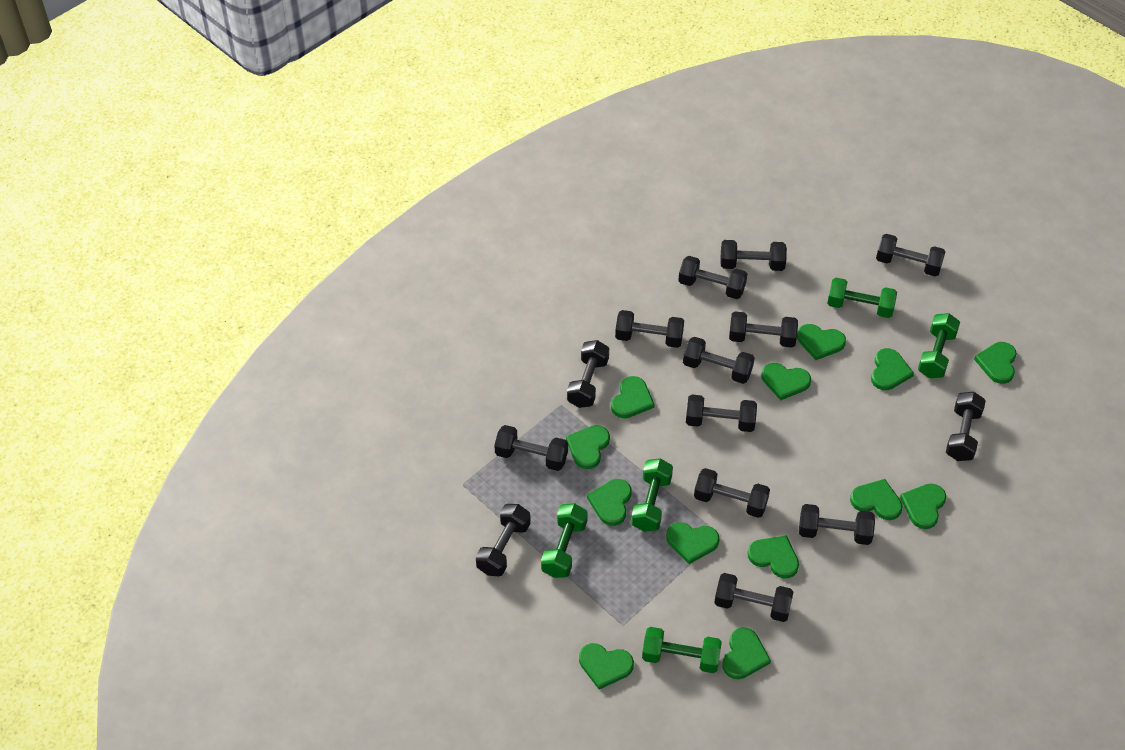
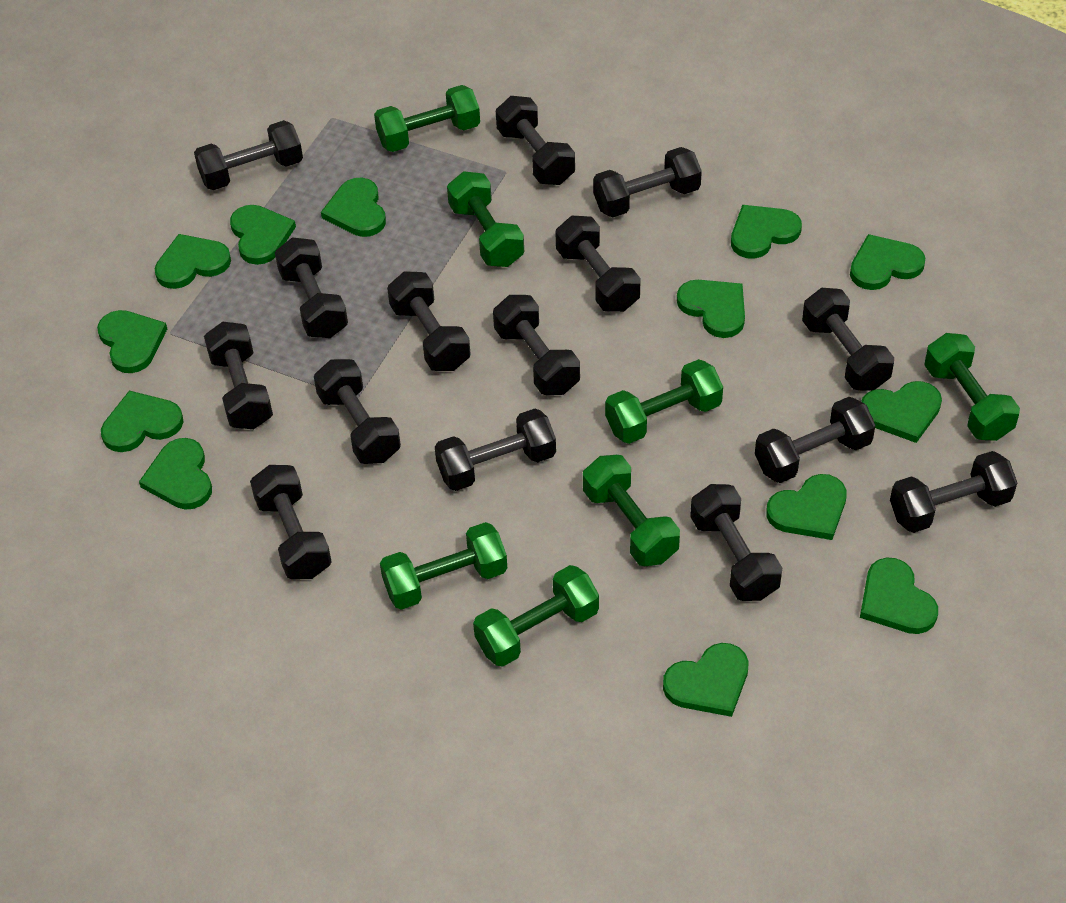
black dumbbell: 14 -> 15
green dumbbell: 5 -> 7

